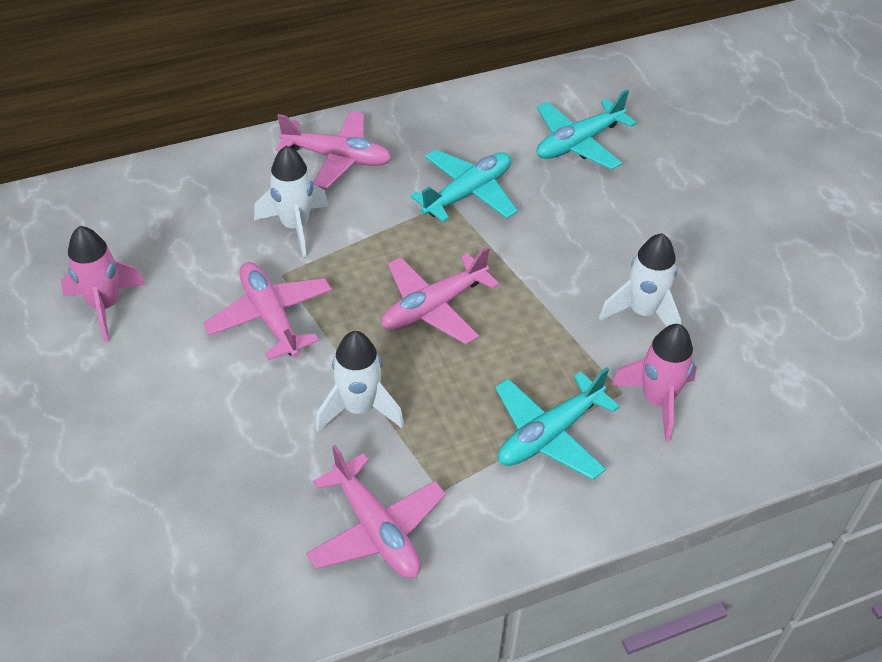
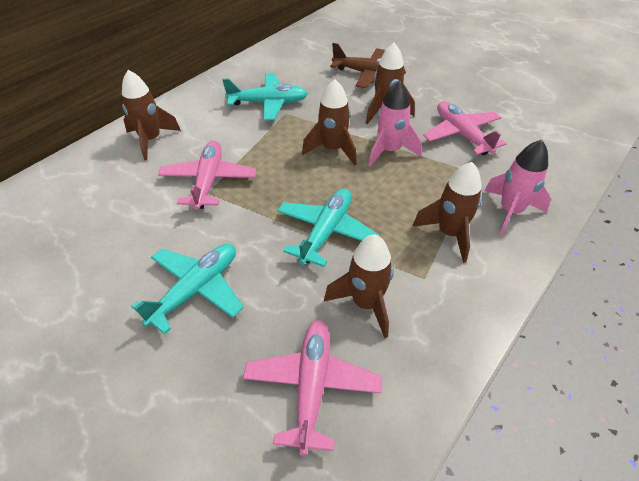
brown plane: 0 -> 1
brown rocket: 0 -> 5
pink plane: 4 -> 3
white rocket: 3 -> 0

